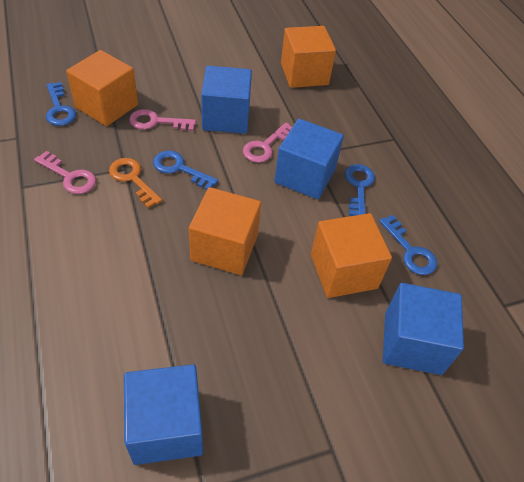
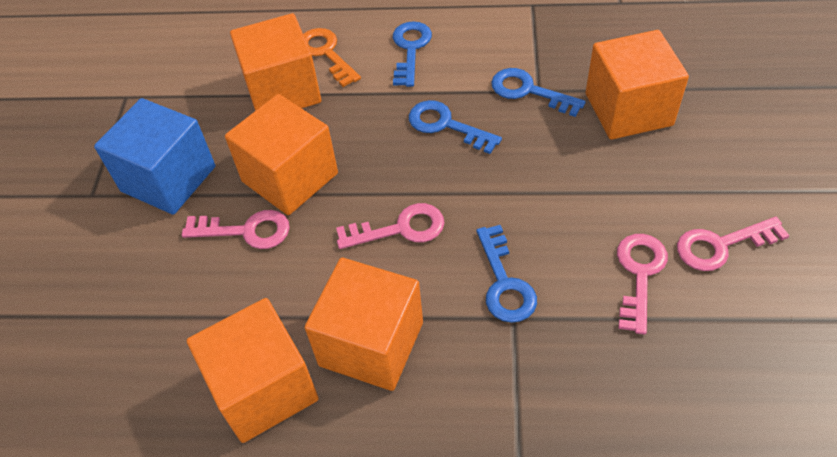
blue cube: 4 -> 1
orange cube: 4 -> 5
pink key: 3 -> 4

